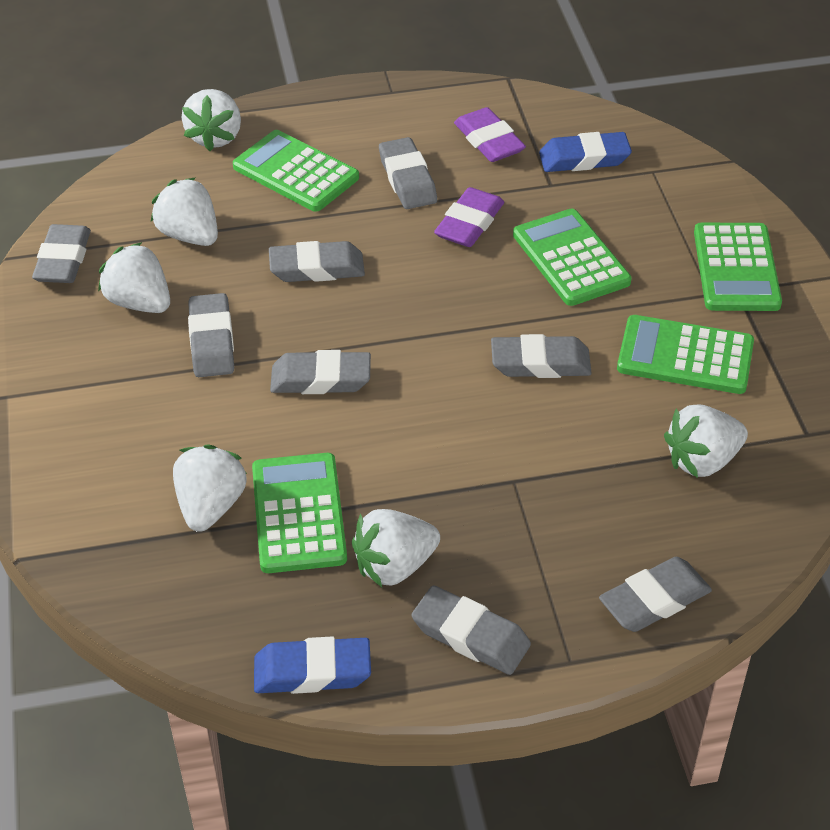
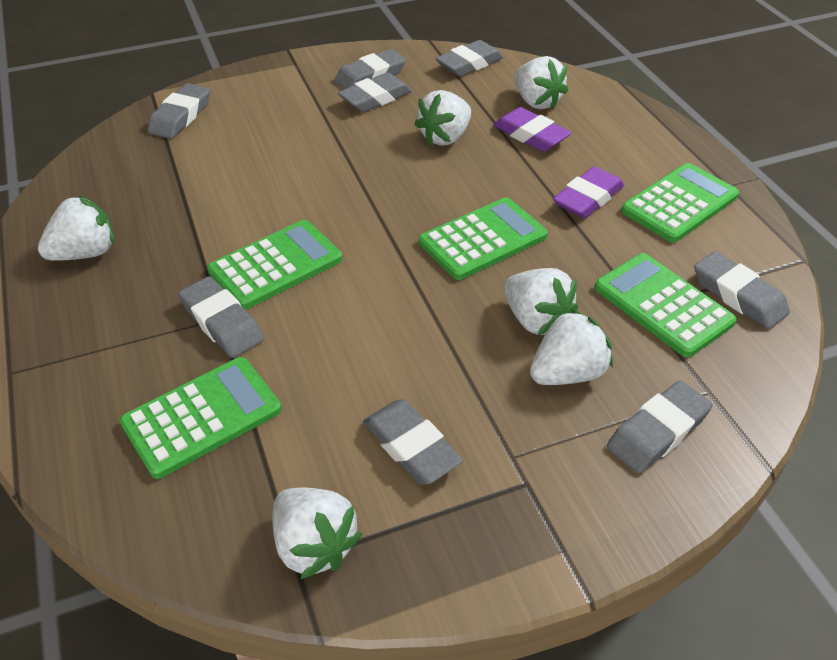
blue eraser: 2 -> 0

